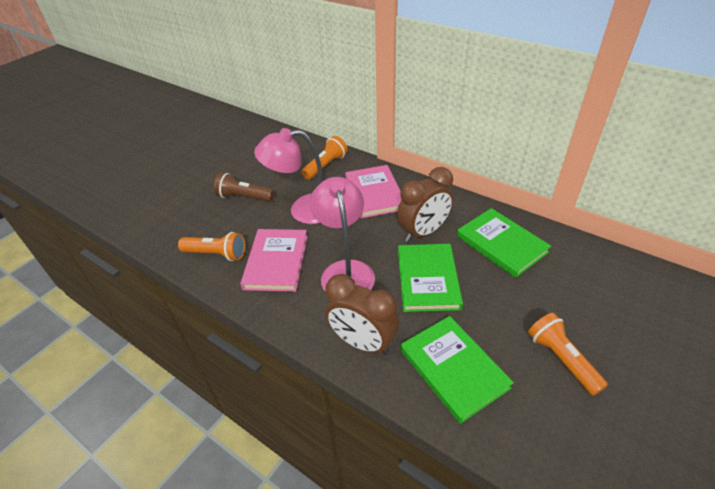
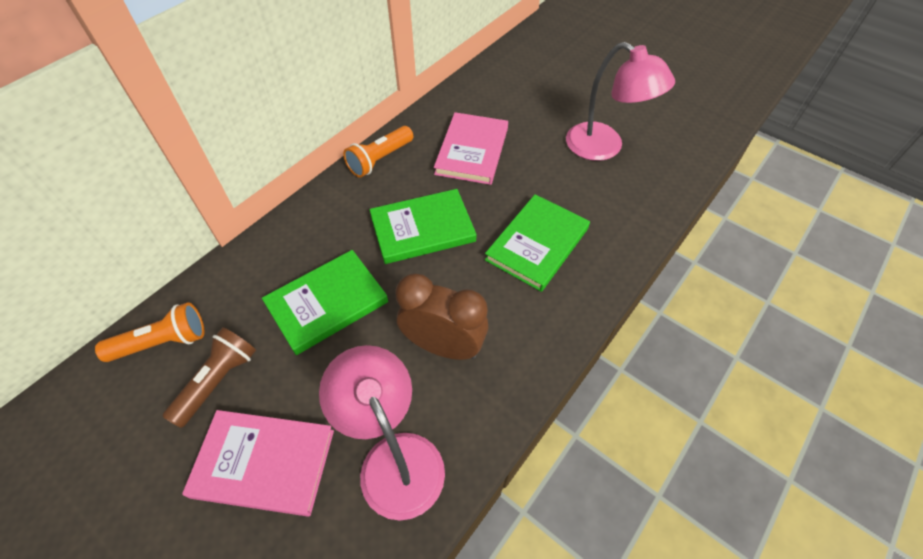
brown clock: 2 -> 1
orange flashlight: 3 -> 2

